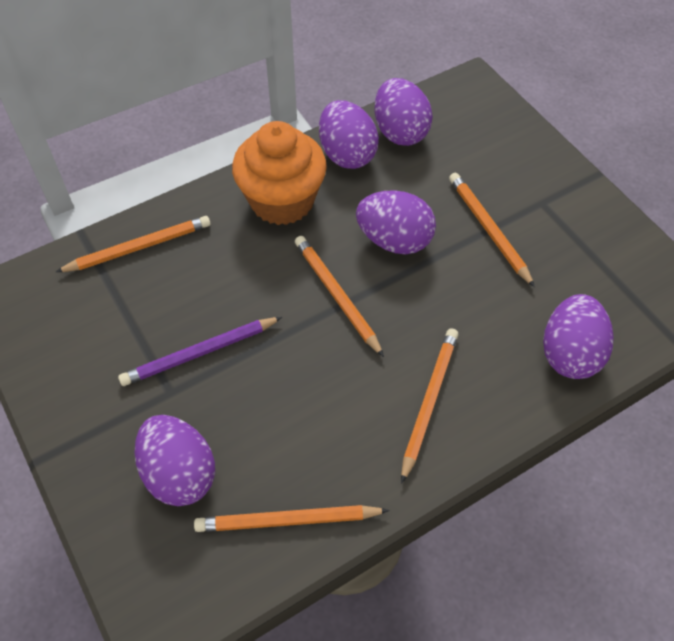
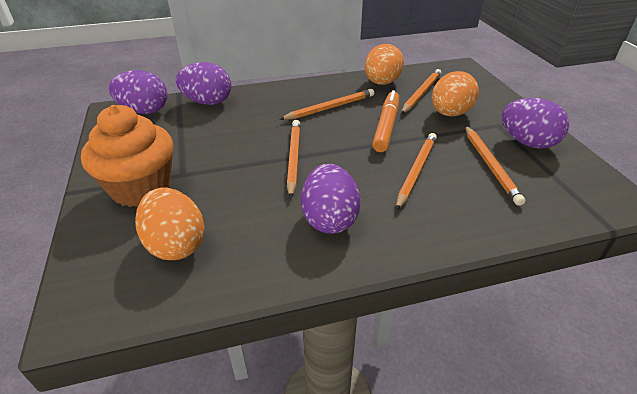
orange egg: 0 -> 3
orange marker: 0 -> 1
purple egg: 5 -> 4
purple pencil: 1 -> 0

